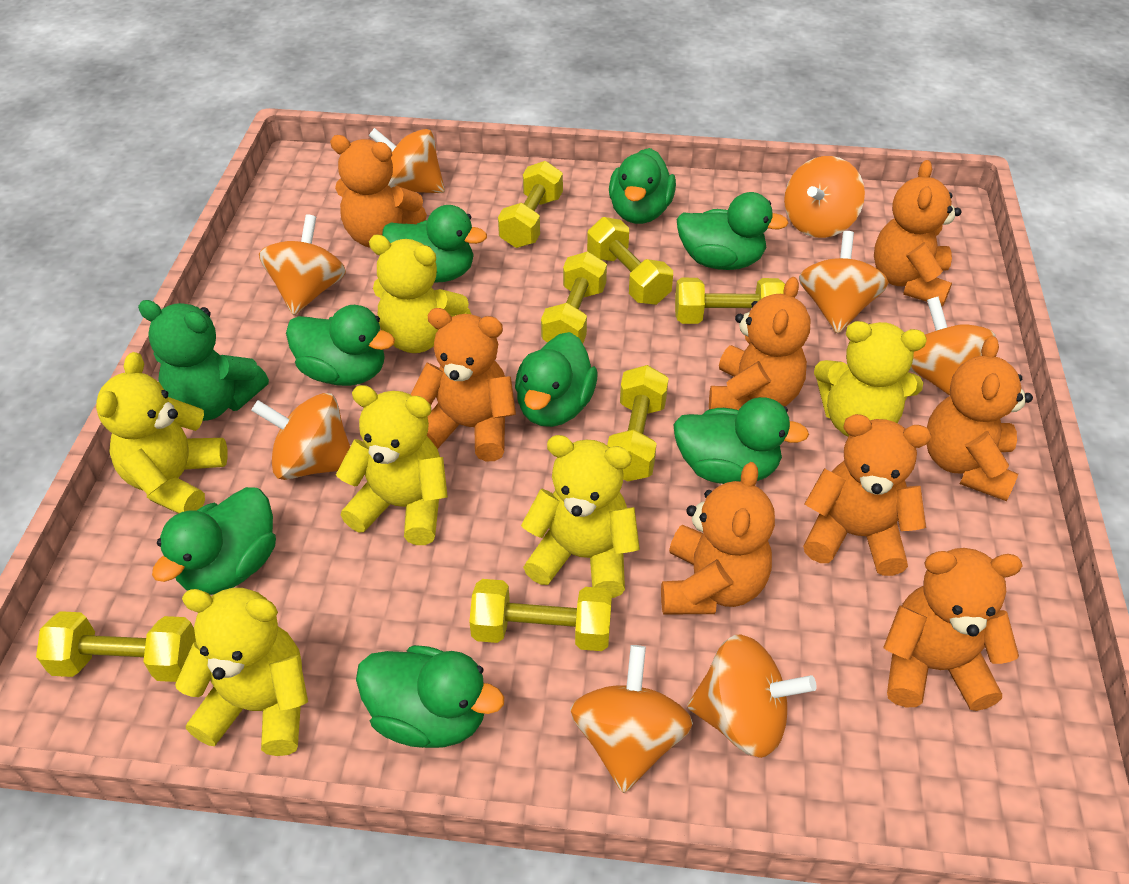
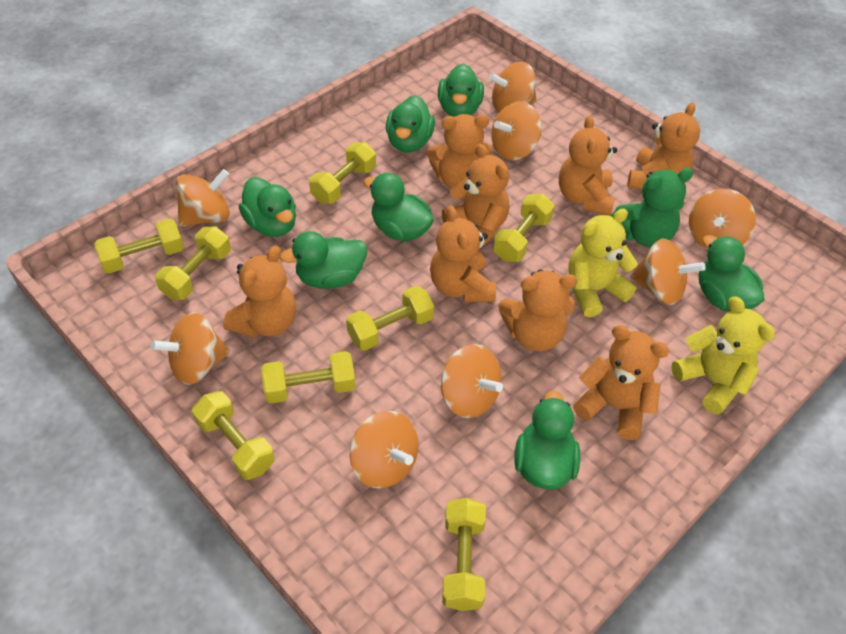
green duck: 8 -> 7
yellow dumbbell: 7 -> 8
yellow teddy bear: 6 -> 2

